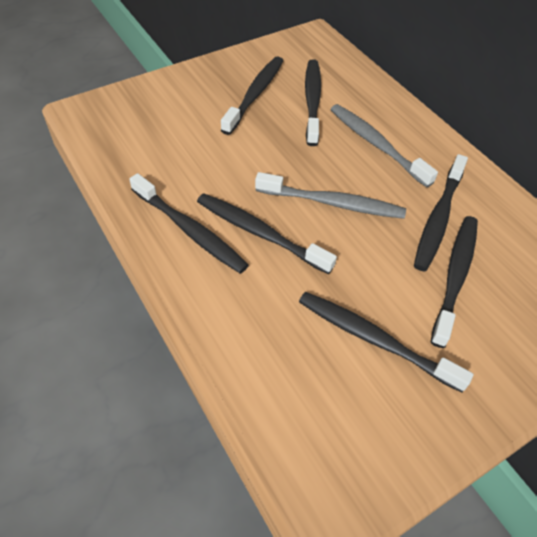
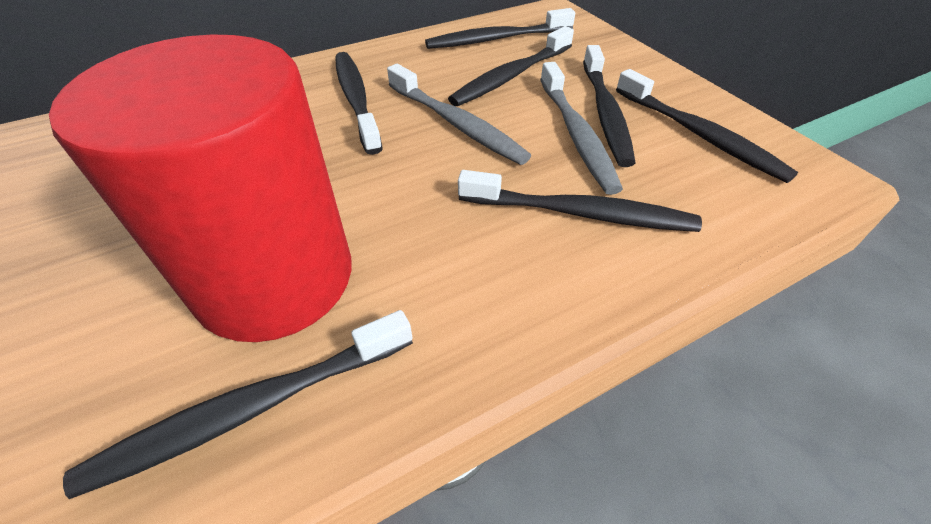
red cylinder: 0 -> 1

